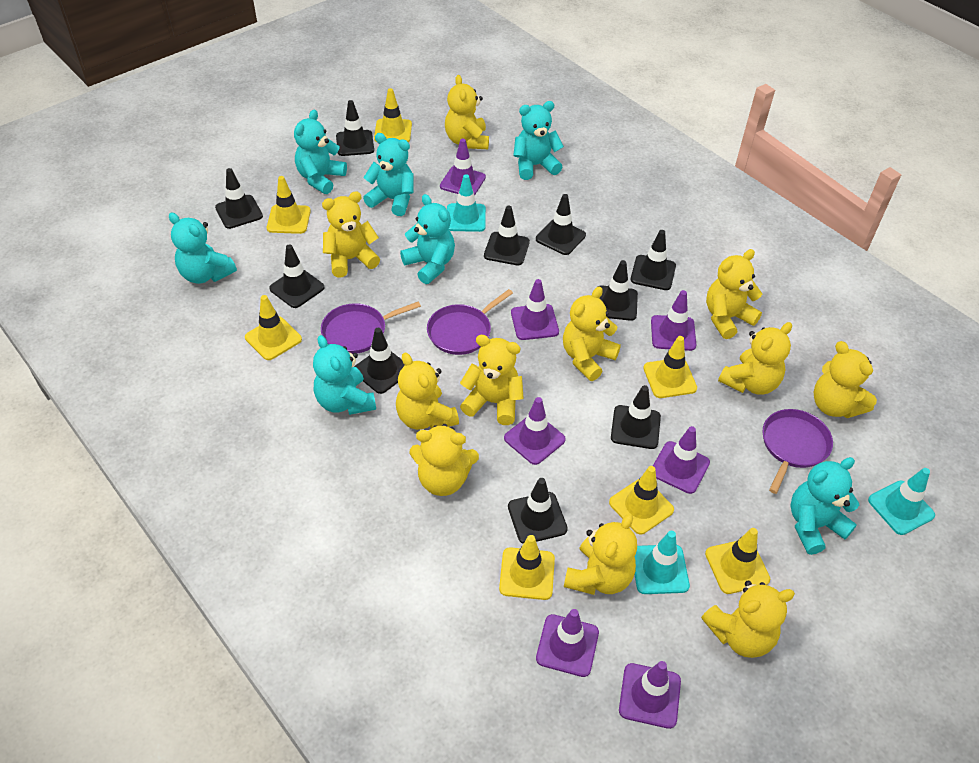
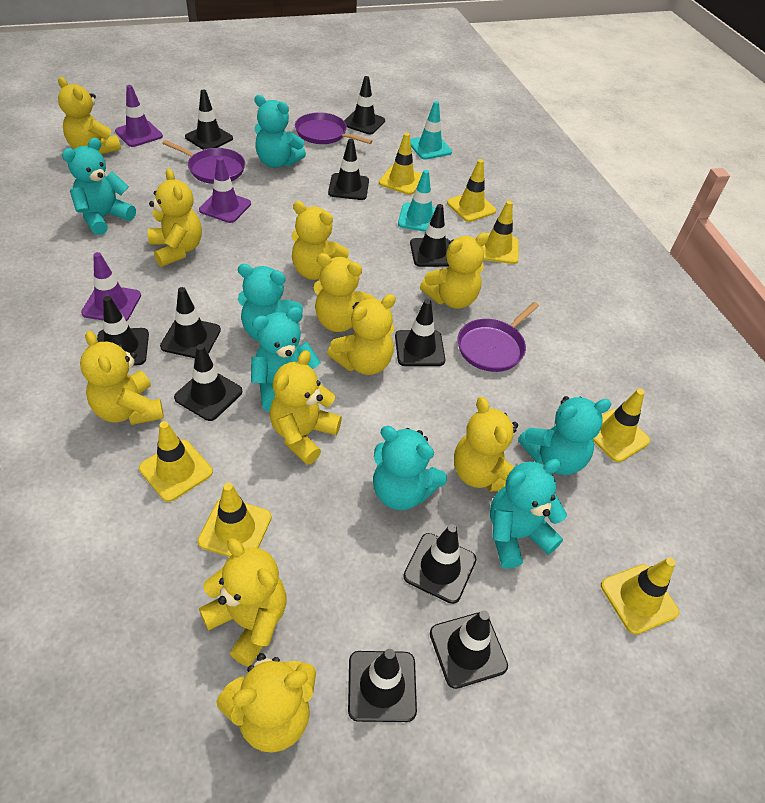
black traffic cone: 10 -> 11
purple traffic cone: 7 -> 3
turquoise traffic cone: 3 -> 2

